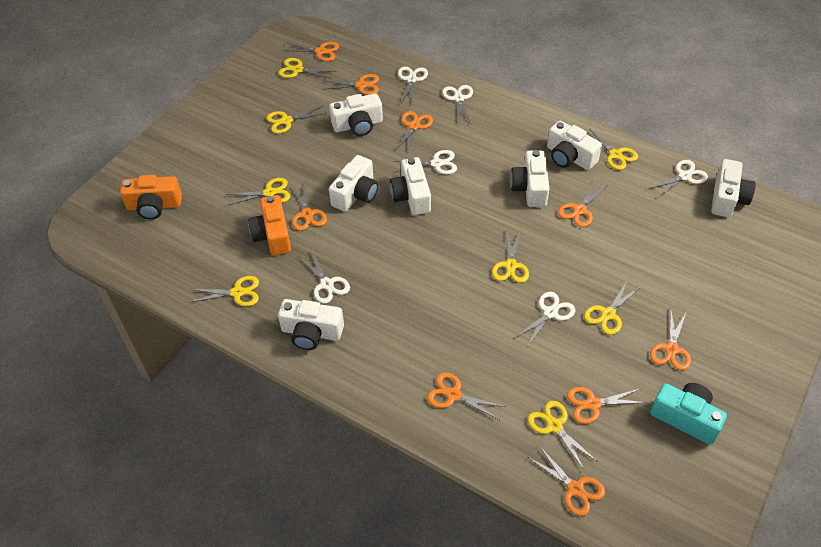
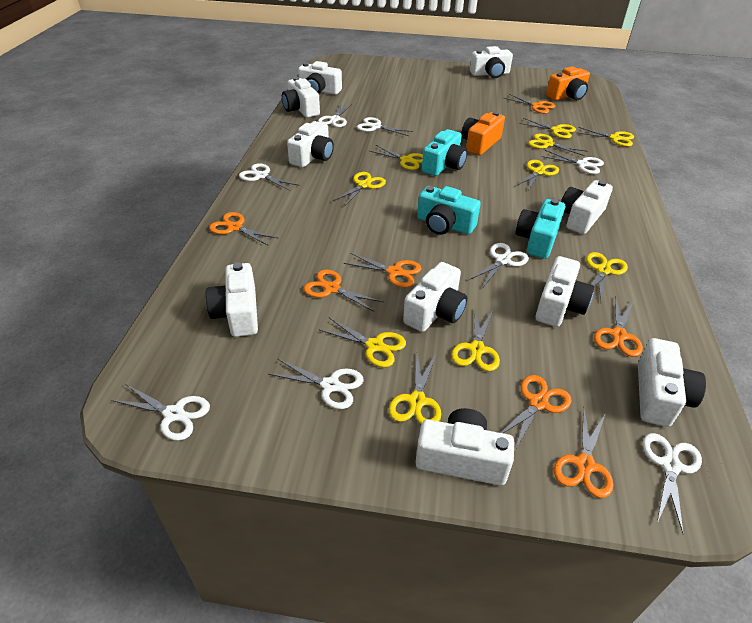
orange scissors: 9 -> 7
turquoise camera: 1 -> 3
white camera: 7 -> 10
white scissors: 6 -> 8
yellow scissors: 8 -> 10

